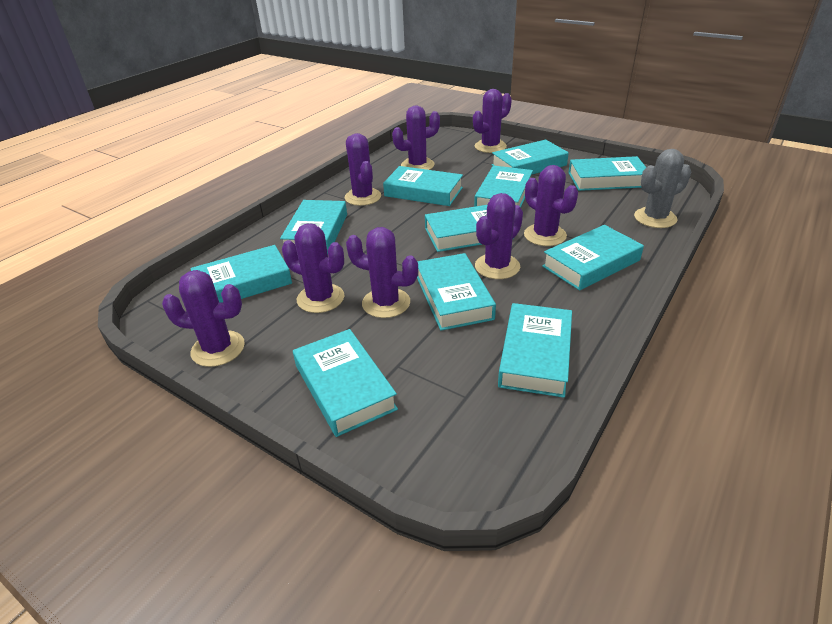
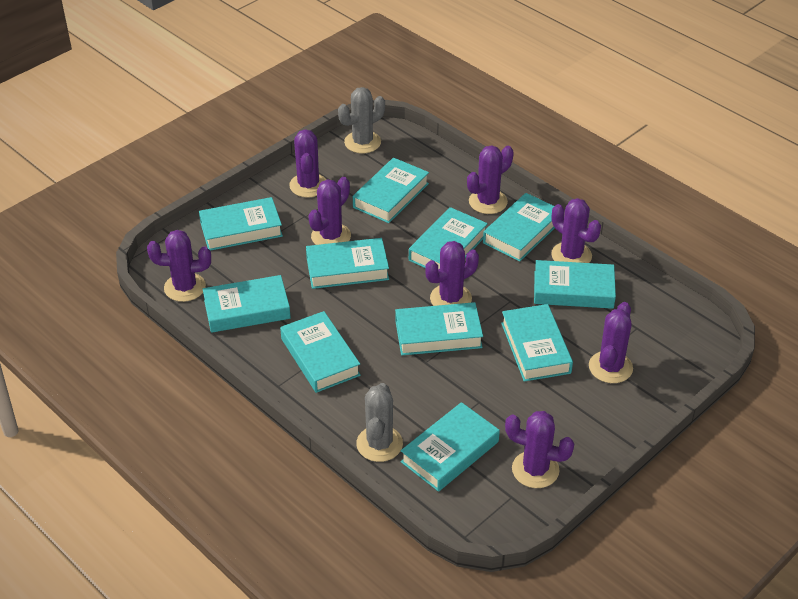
grey cactus: 1 -> 2

